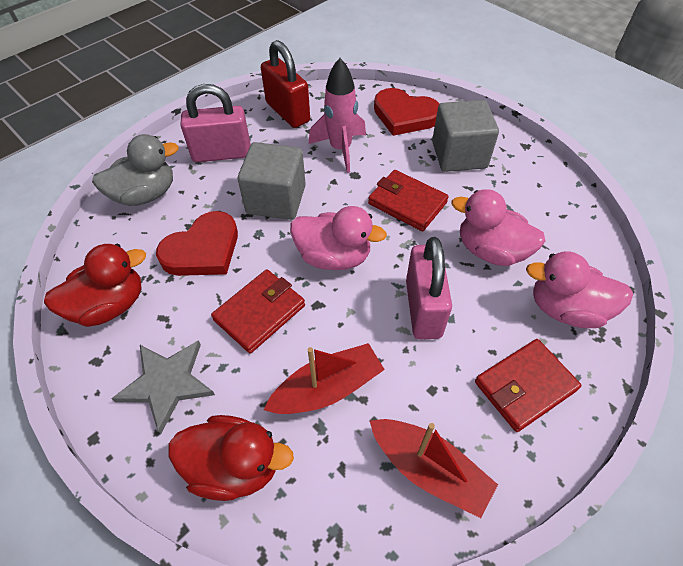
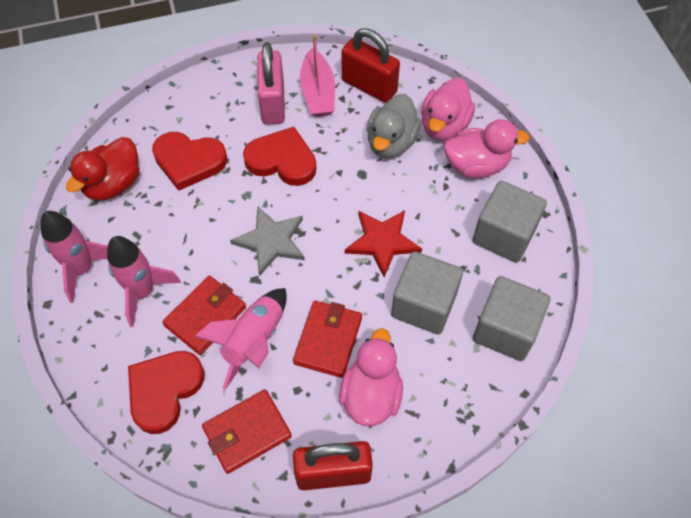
grey cube: 2 -> 3
pink boat: 0 -> 1
pink padlock: 2 -> 1
pink rocket: 1 -> 3
red boat: 2 -> 0
red duck: 2 -> 1
red heart: 2 -> 3
red padlock: 1 -> 2
red star: 0 -> 1

